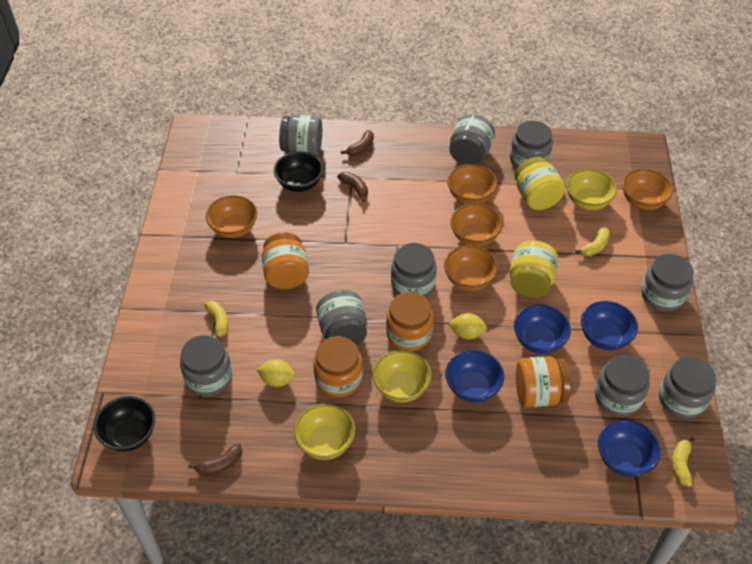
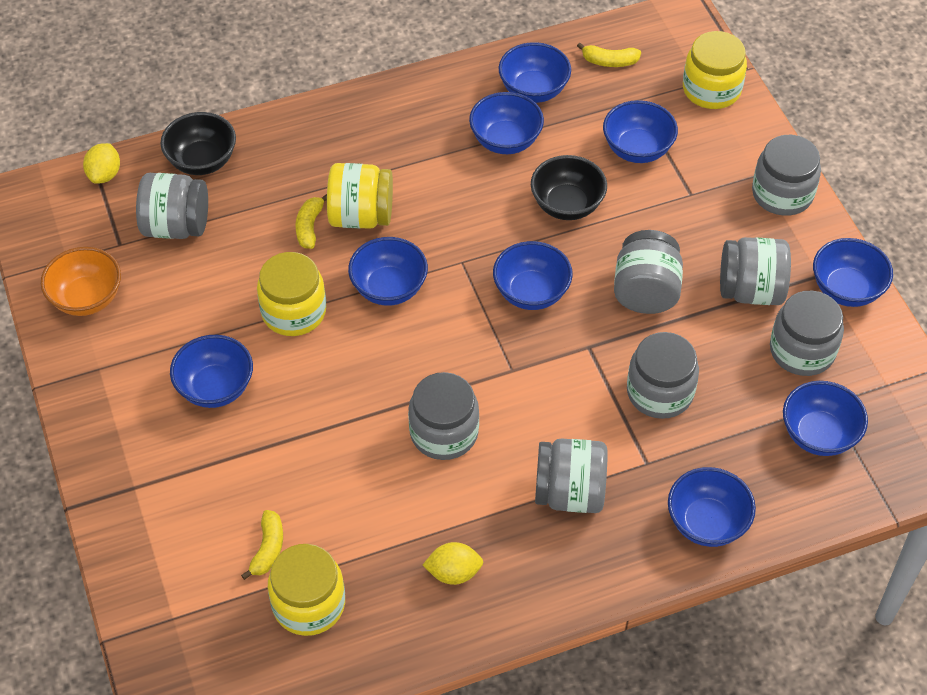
blue bowl: 4 -> 9
brown banana: 3 -> 0
grey jar: 9 -> 8
orange bowl: 5 -> 1
orange jar: 4 -> 0
yellow bowl: 3 -> 0
yellow jar: 2 -> 4

